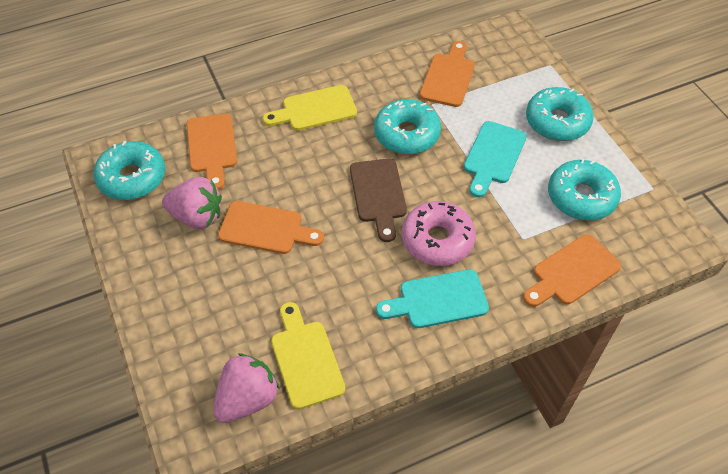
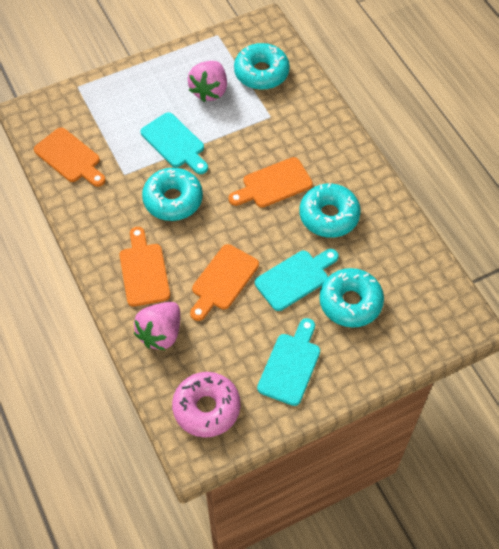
brown cutting board: 1 -> 0
turquoise cutting board: 2 -> 3
yellow cutting board: 2 -> 0

